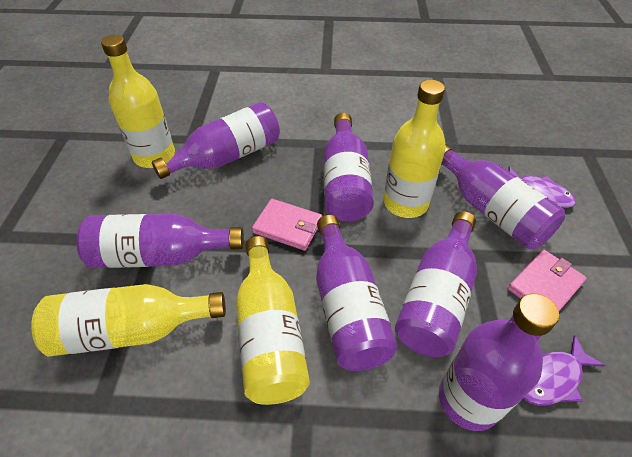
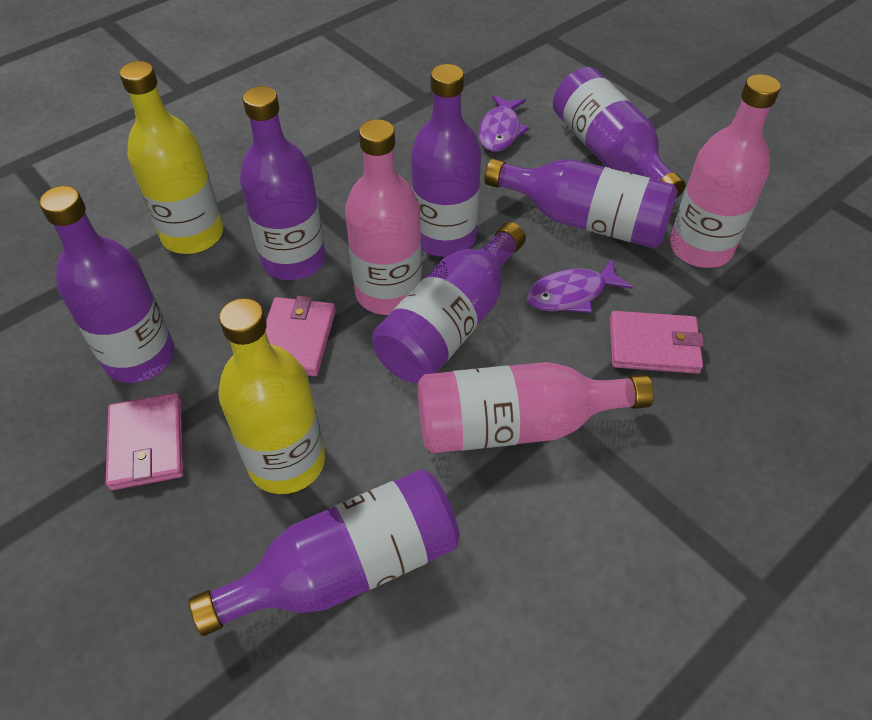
pink bottle: 0 -> 3
pink wallet: 2 -> 3
yellow bottle: 4 -> 2

